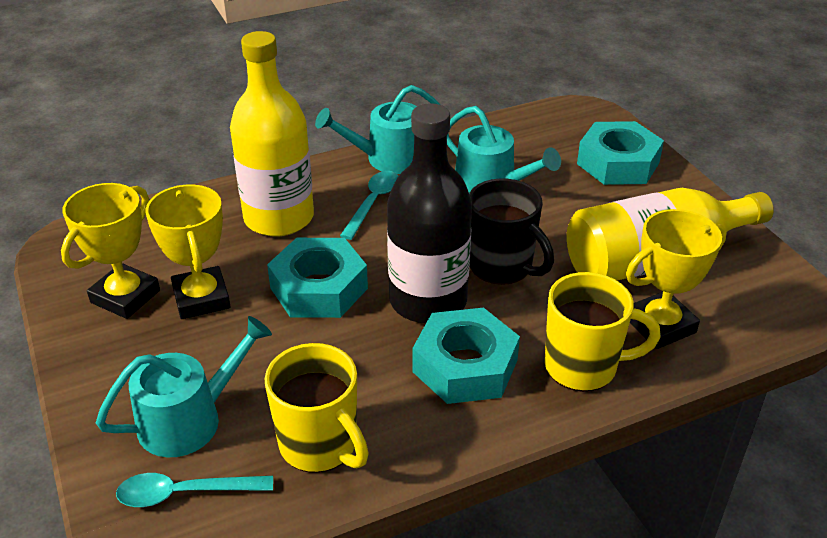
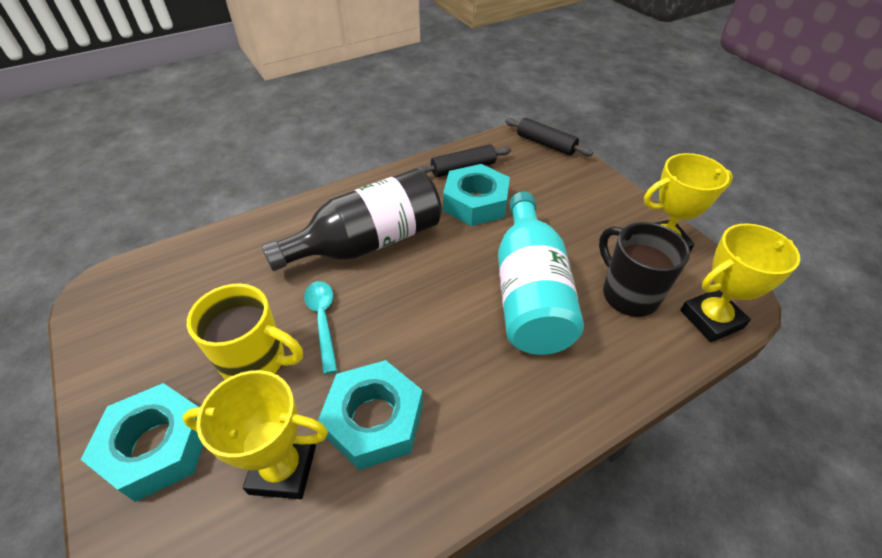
black rolling pin: 0 -> 2
turquoise bottle: 0 -> 1
turquoise spoon: 2 -> 1
turquoise watering can: 3 -> 0
yellow bottle: 2 -> 0
yellow mug: 2 -> 1

